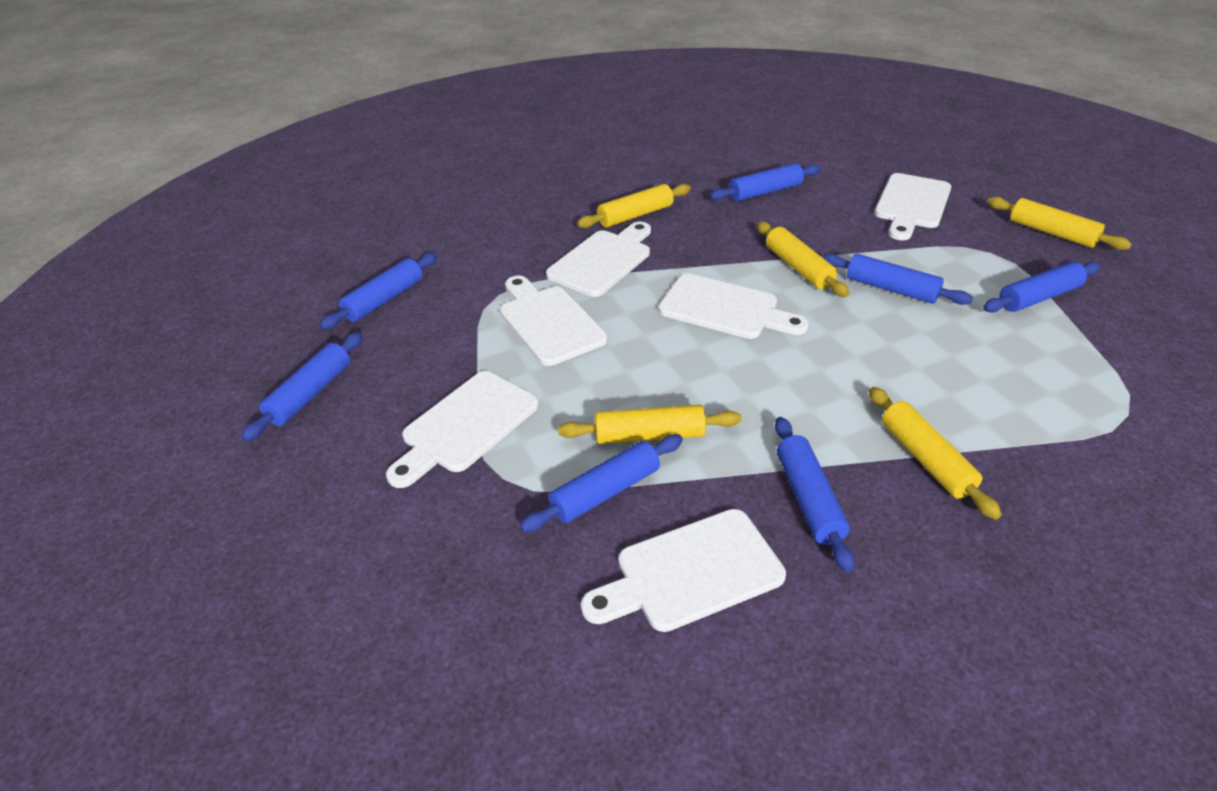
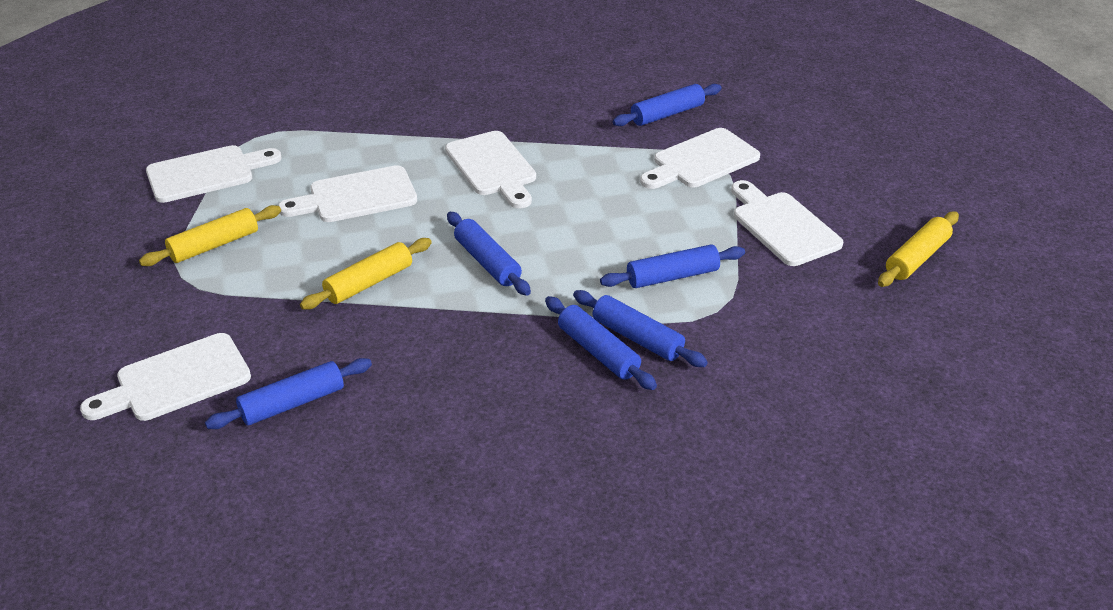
blue rolling pin: 7 -> 6
yellow rolling pin: 5 -> 3

